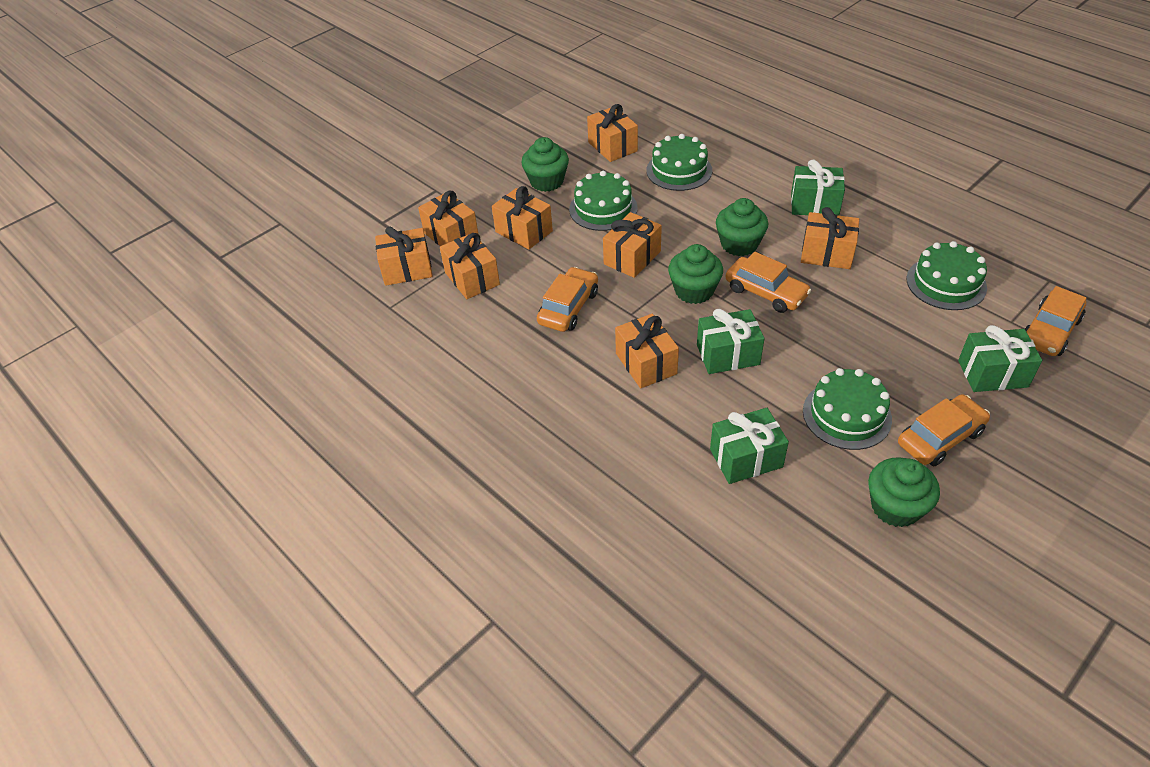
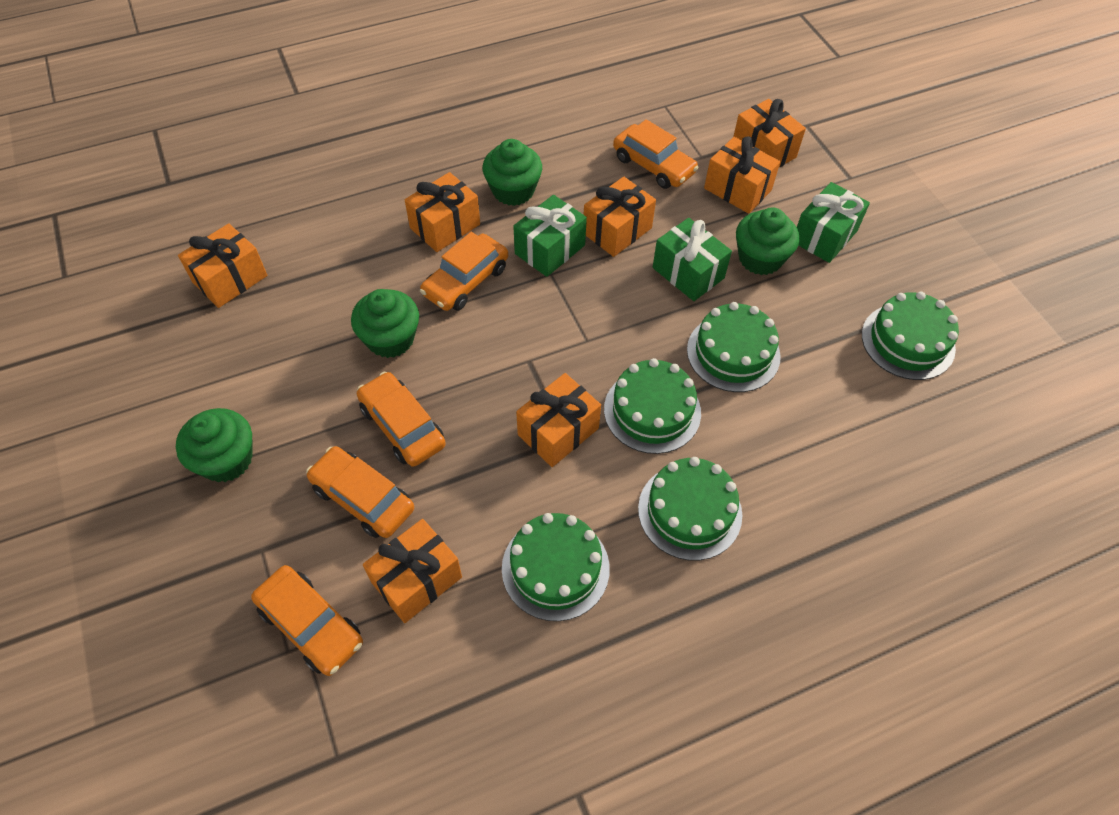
green cake: 4 -> 5
green gift: 4 -> 3
orange car: 4 -> 5
orange gift: 8 -> 7

